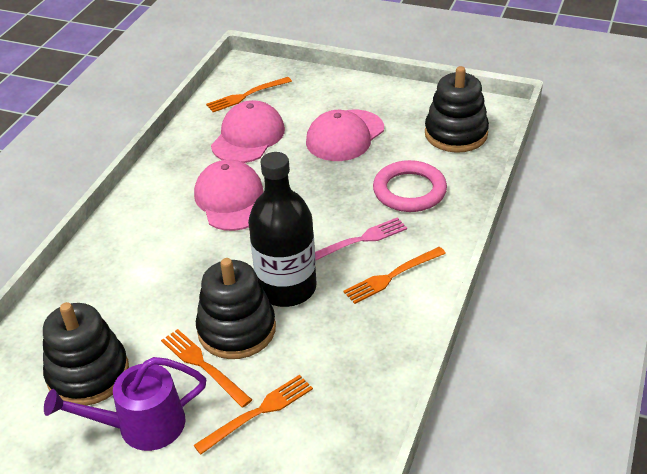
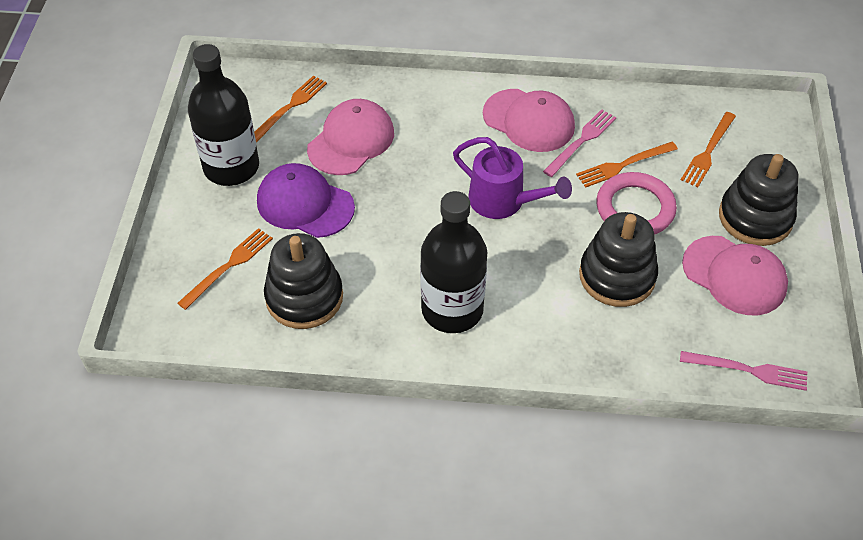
black bottle: 1 -> 2
pink fork: 1 -> 2
purple cap: 0 -> 1

